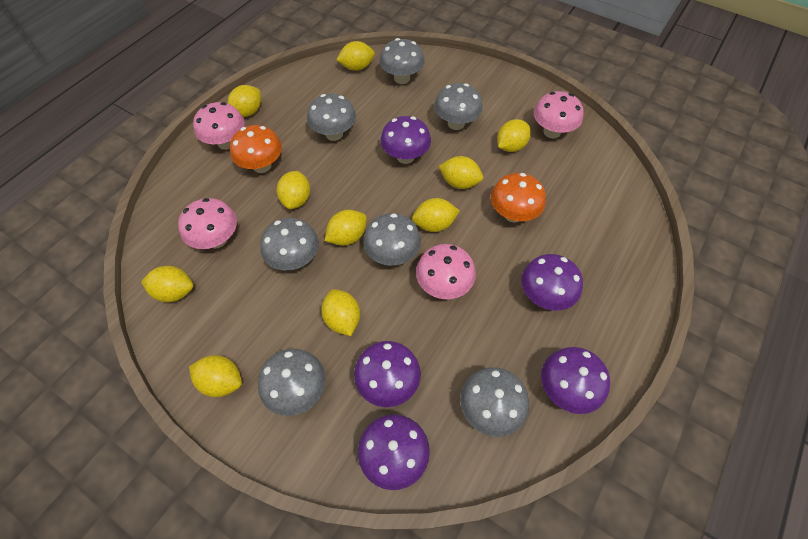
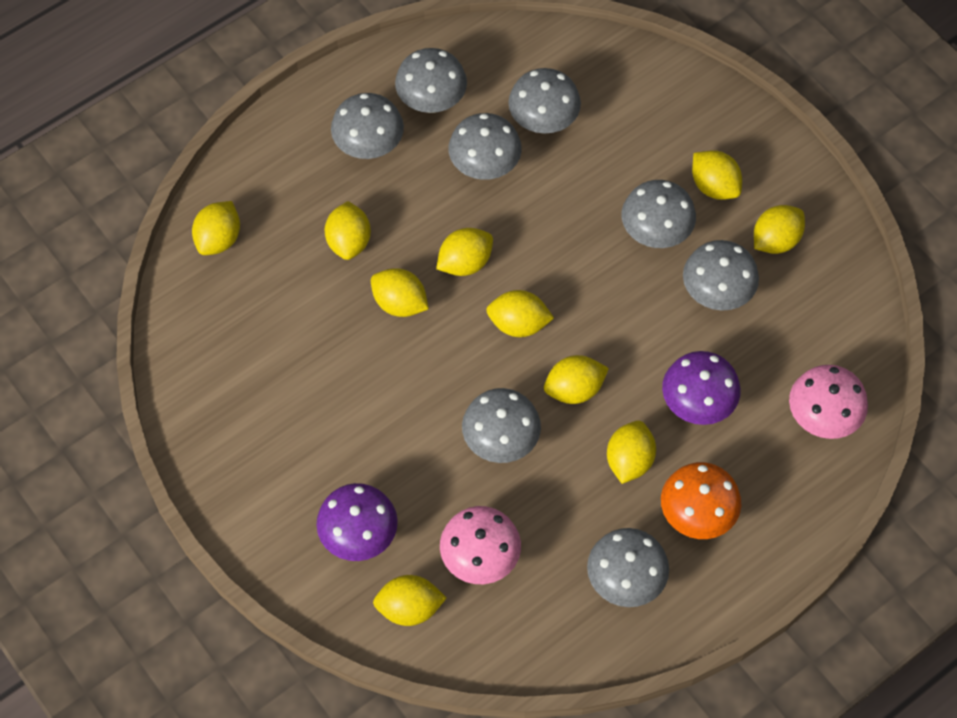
grey mushroom: 7 -> 8
orange mushroom: 2 -> 1
pink mushroom: 4 -> 2
purple mushroom: 5 -> 2

